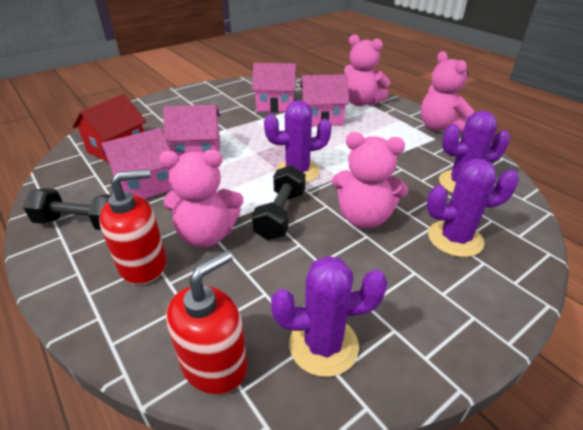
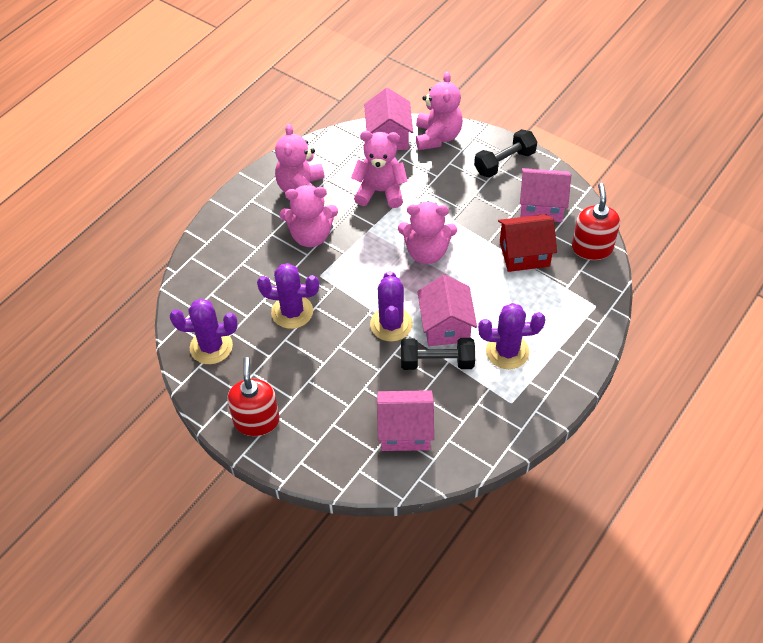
pink teddy bear: 4 -> 5

